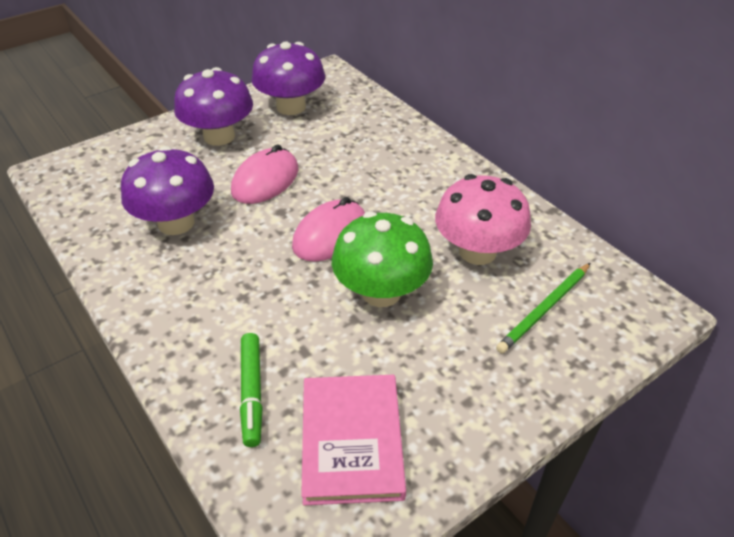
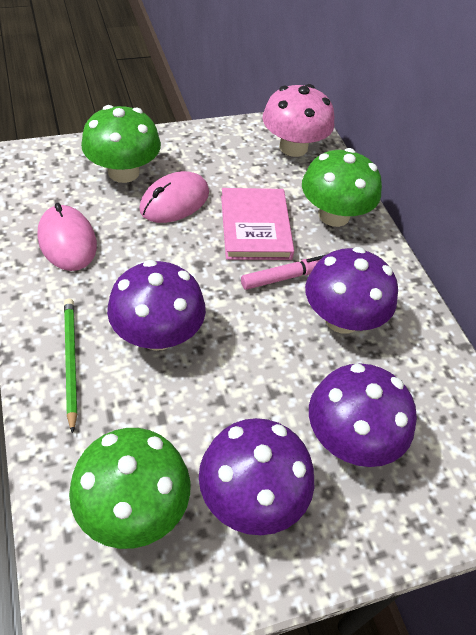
green marker: 1 -> 0
green mushroom: 1 -> 3
pink marker: 0 -> 1
purple mushroom: 3 -> 4

